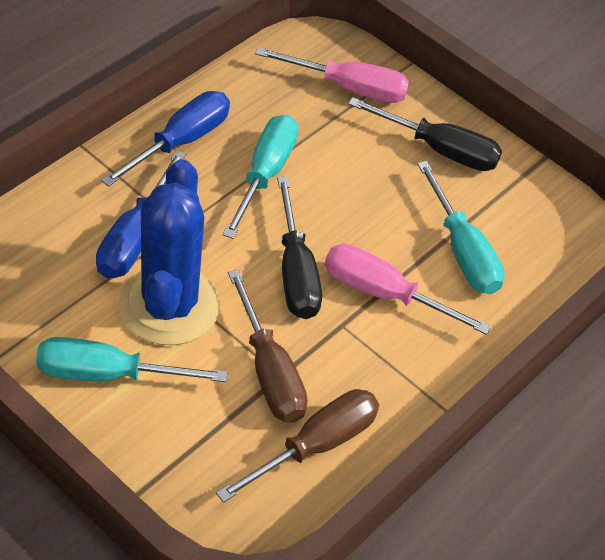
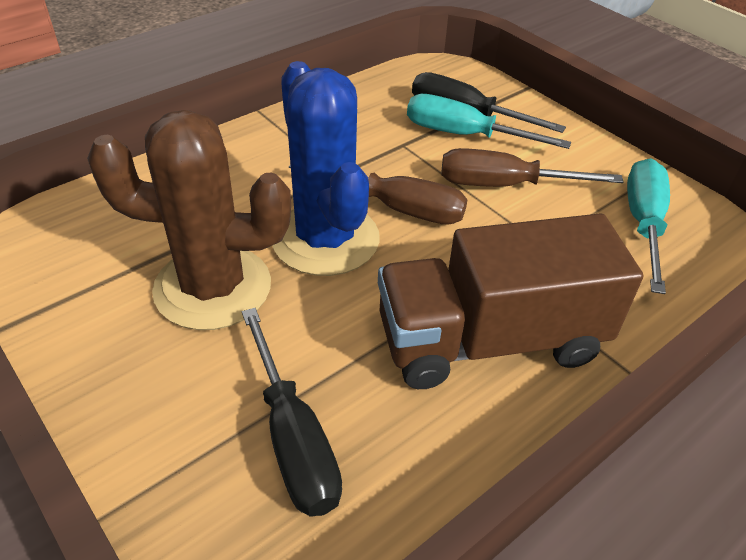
blue screwdriver: 2 -> 0
brown cactus: 0 -> 1
brown truck: 0 -> 1
pink screwdriver: 2 -> 0
turquoise screwdriver: 3 -> 2

